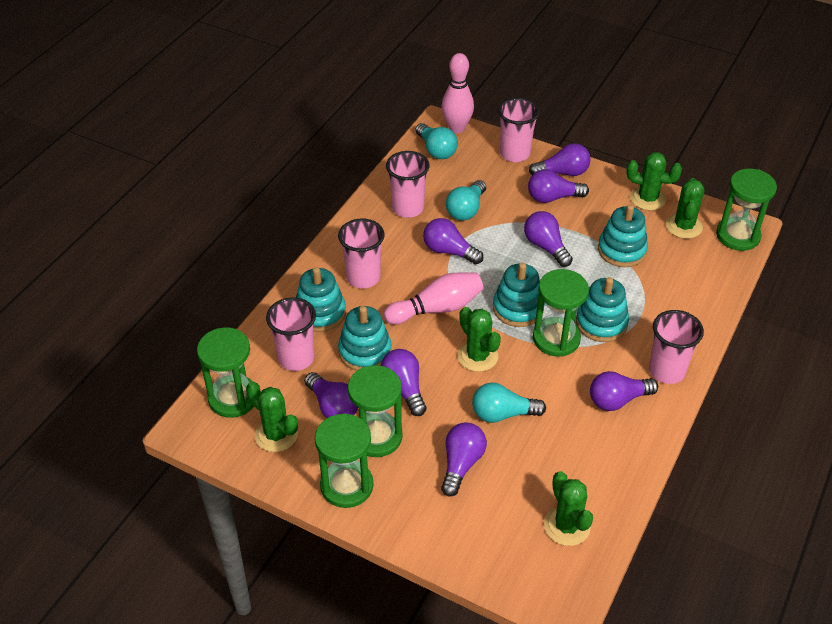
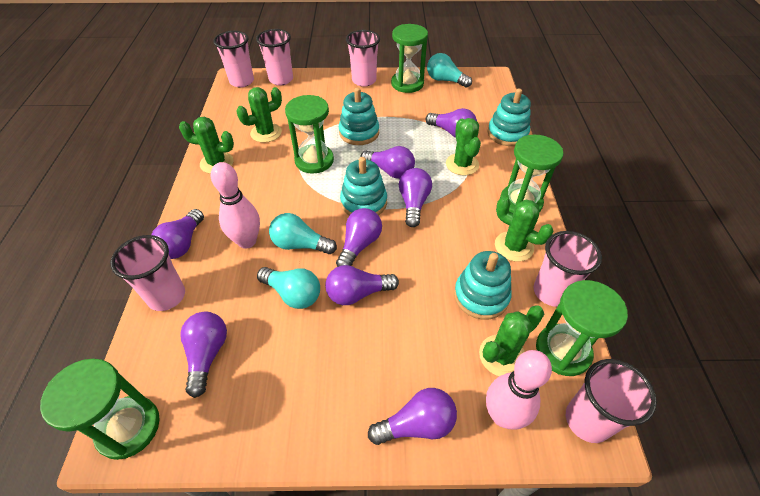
pink cup: 5 -> 6
turquoise stacking toy: 5 -> 4

